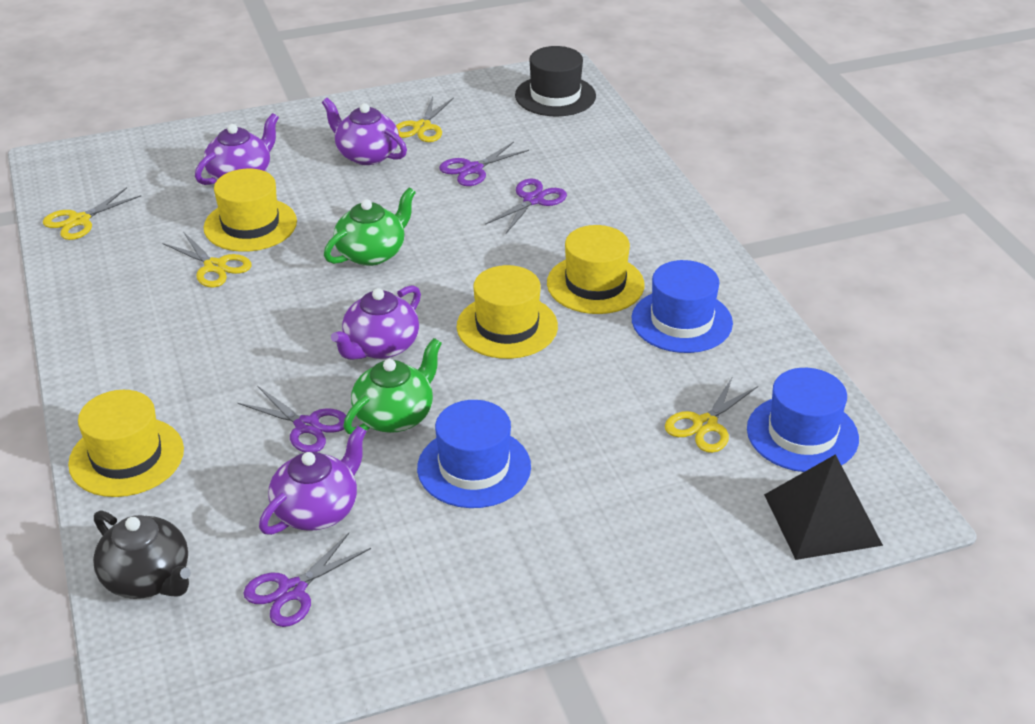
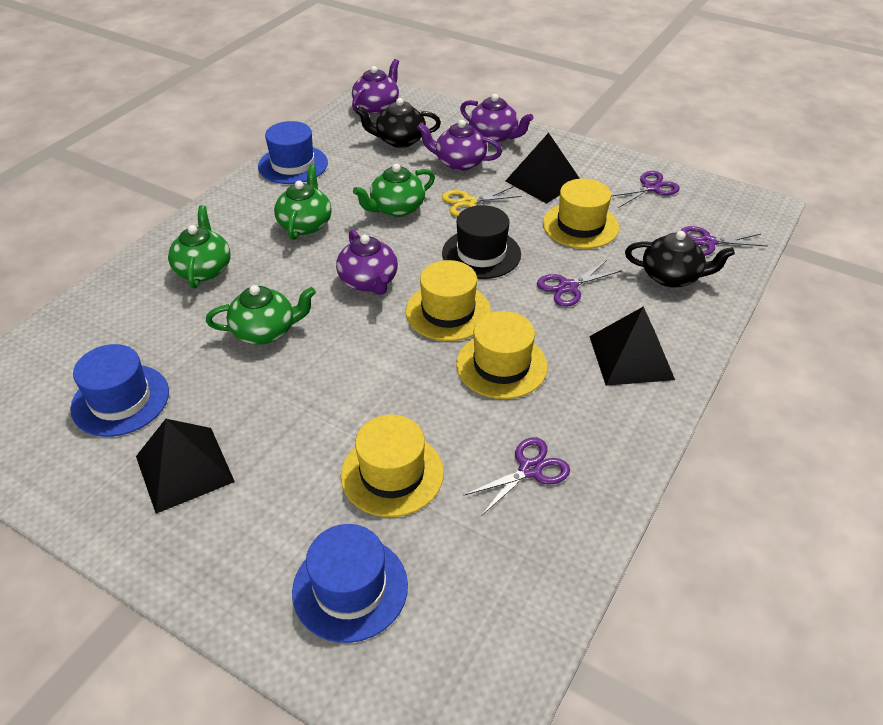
black pyramid: 1 -> 3
black teapot: 1 -> 2
green teapot: 2 -> 4
yellow scissors: 4 -> 1

